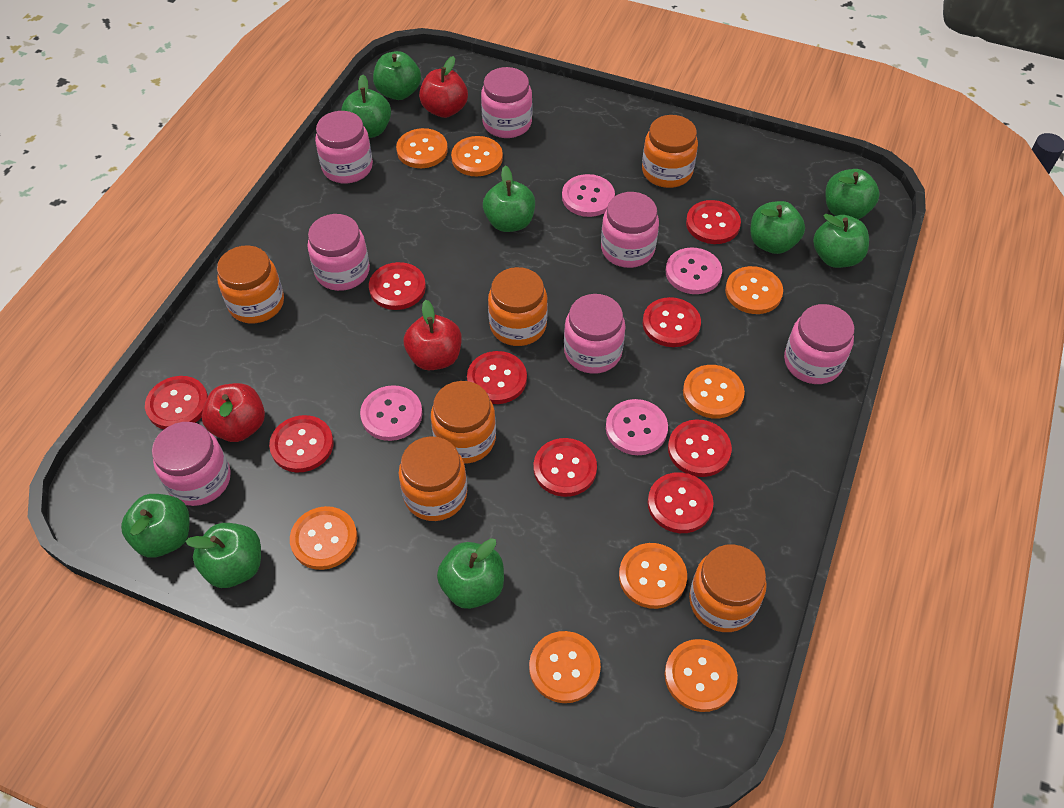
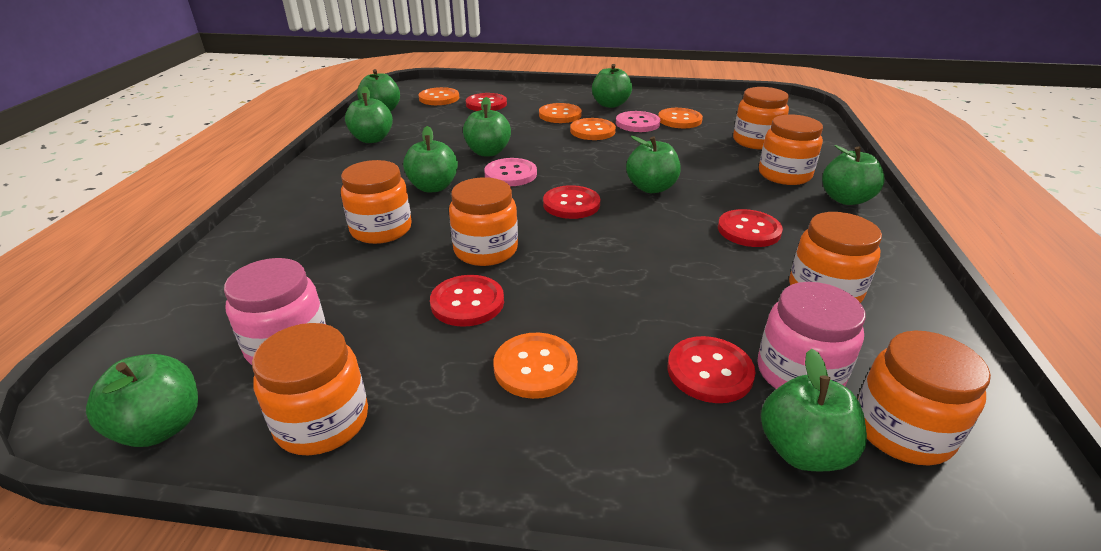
orange button: 8 -> 5
orange jar: 6 -> 7
pink button: 4 -> 2
pink jar: 7 -> 2
red apple: 3 -> 0
red button: 9 -> 5

